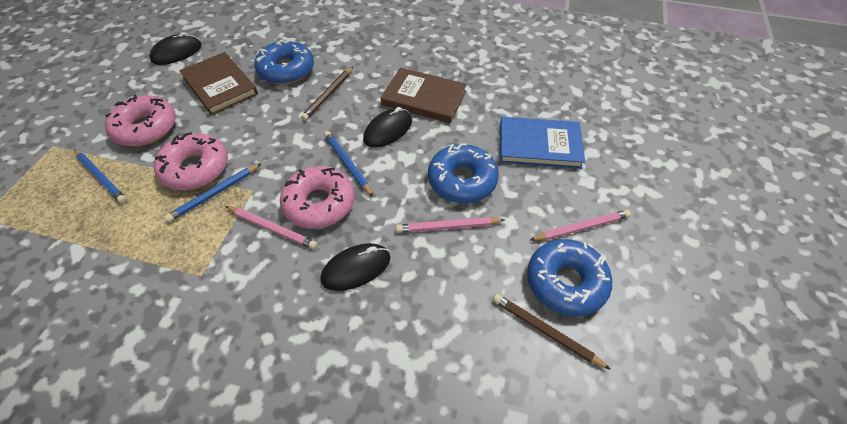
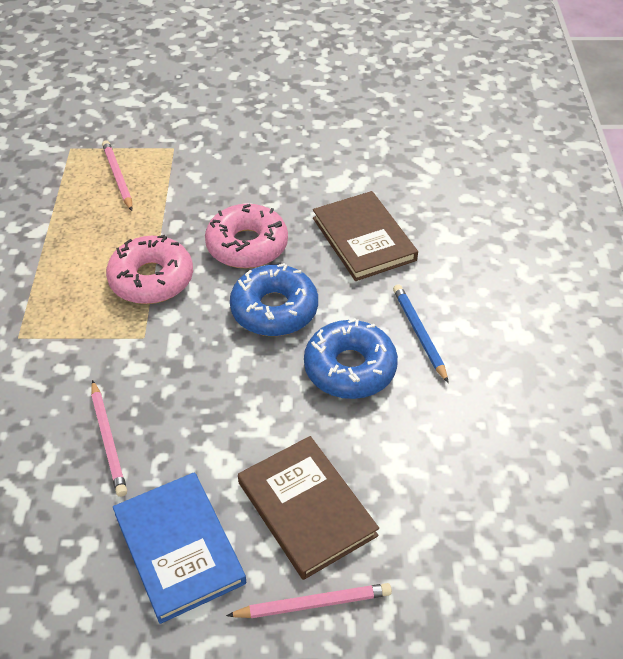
black mouse: 3 -> 0
blue donut: 3 -> 2
blue pencil: 3 -> 1
brown pencil: 2 -> 0
pink donut: 3 -> 2

